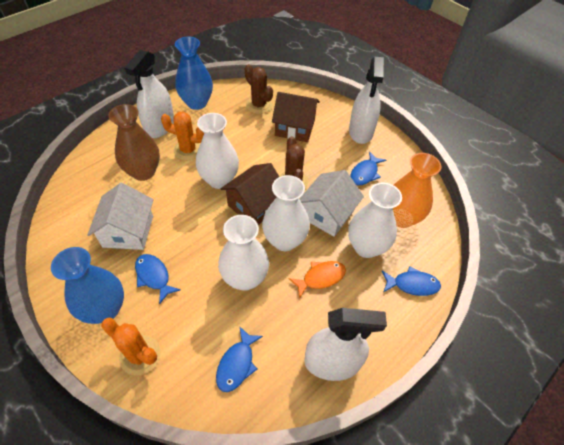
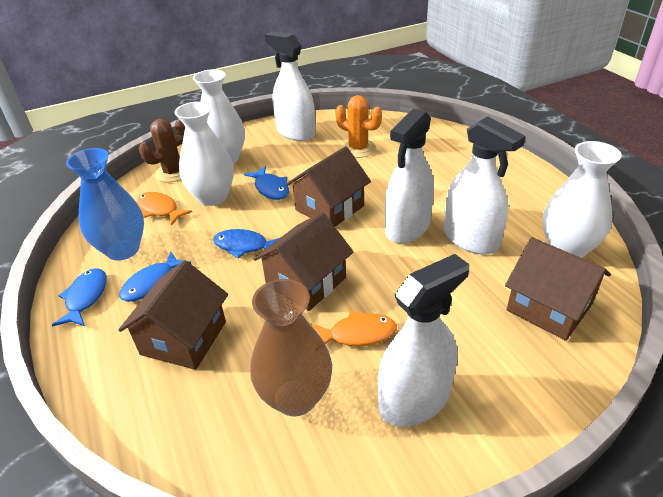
blue vase: 2 -> 1
brown cactus: 2 -> 1
brown house: 2 -> 4
orange cactus: 2 -> 1
orange fish: 1 -> 2
orange vase: 1 -> 0
white house: 2 -> 0
white spray bottle: 3 -> 4
white vase: 4 -> 3

